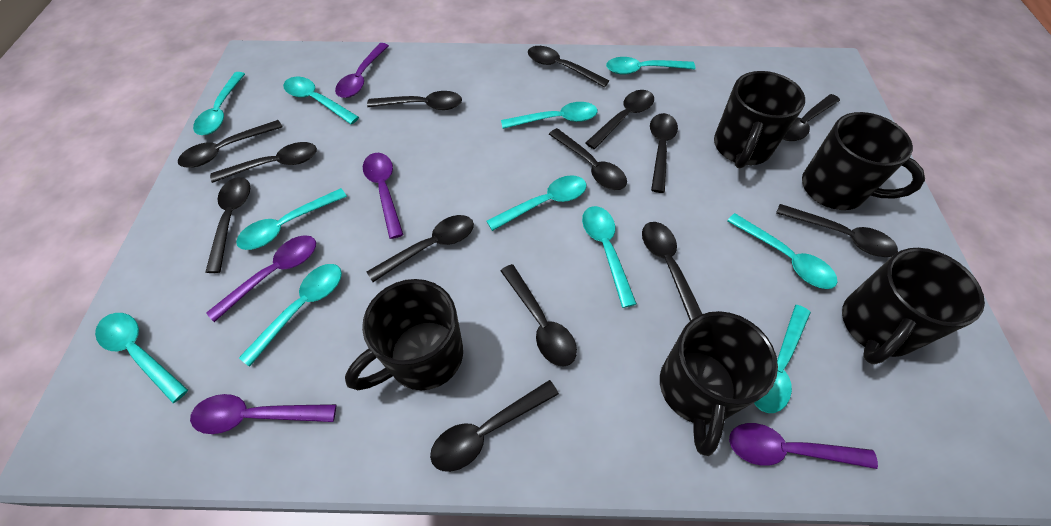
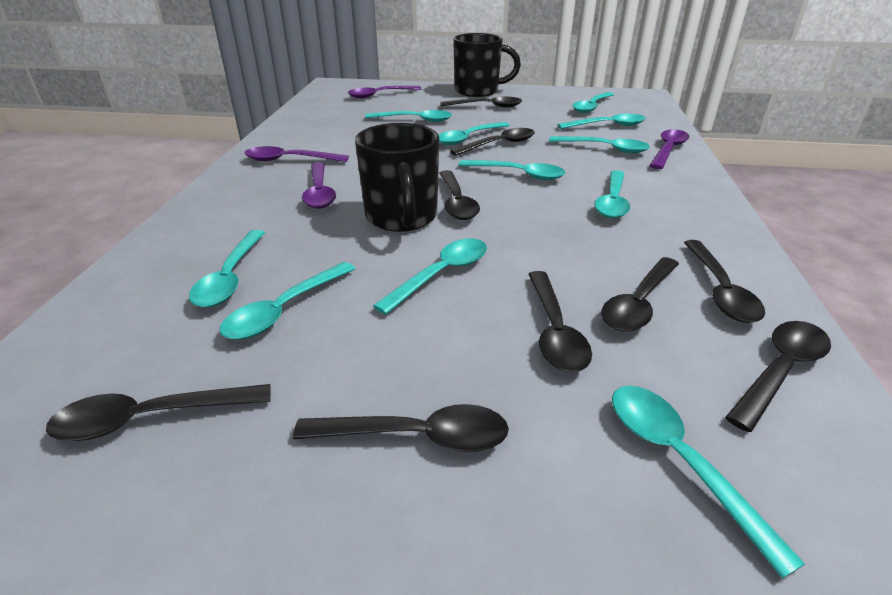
black mug: 5 -> 2
black spoon: 14 -> 9
purple spoon: 5 -> 4

